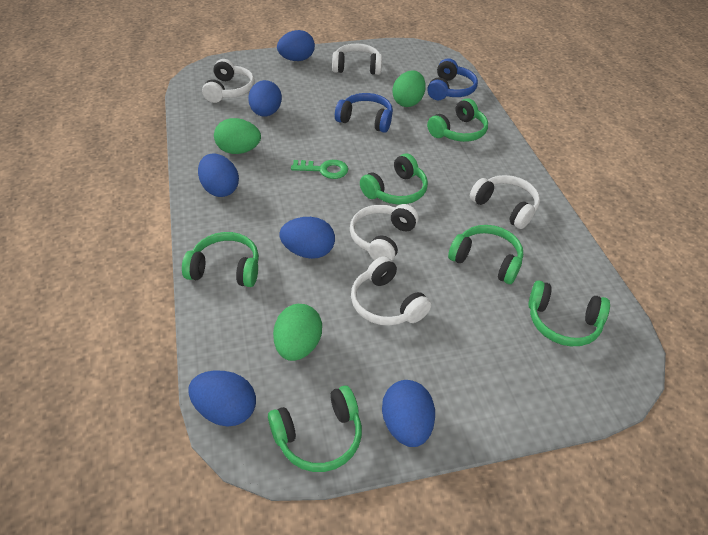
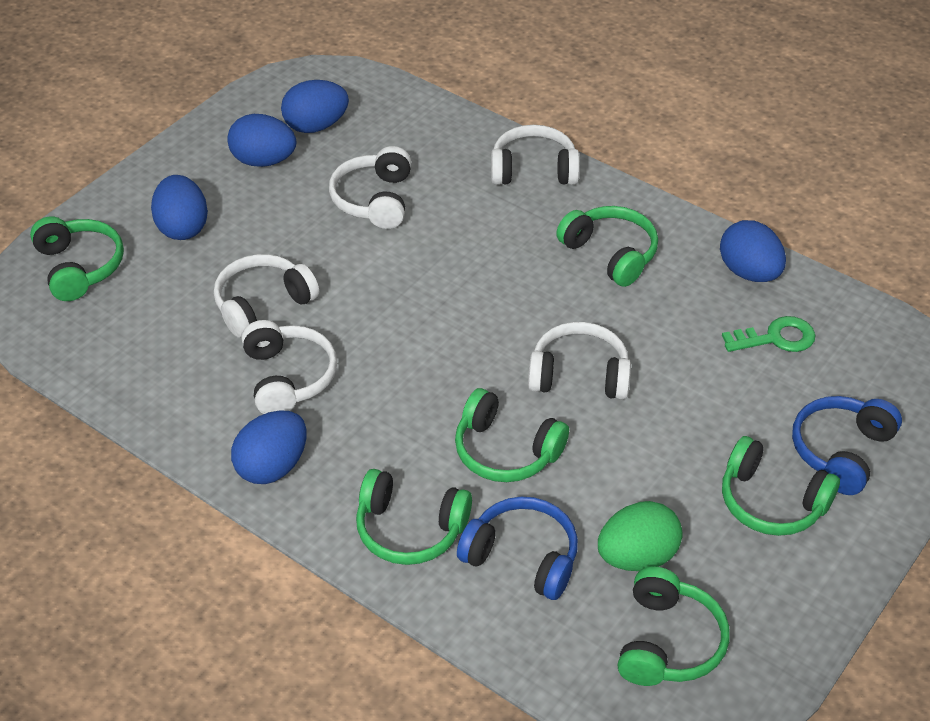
blue egg: 6 -> 5
green egg: 3 -> 1

